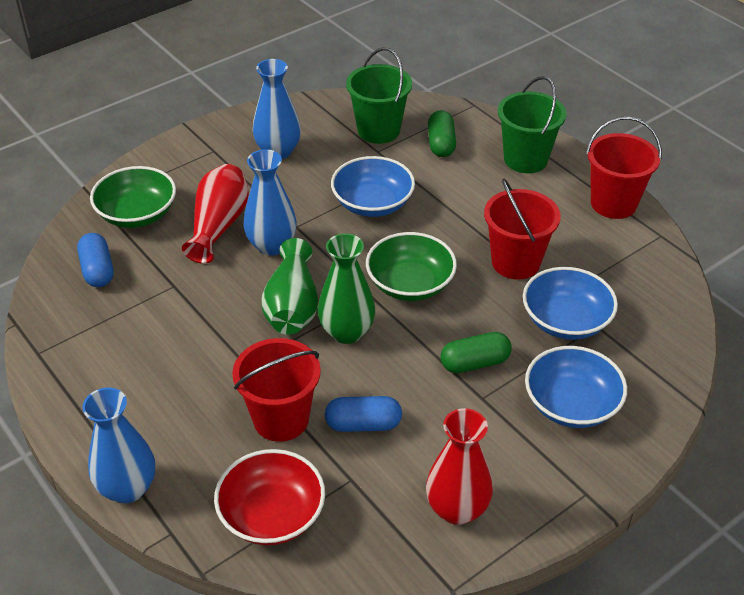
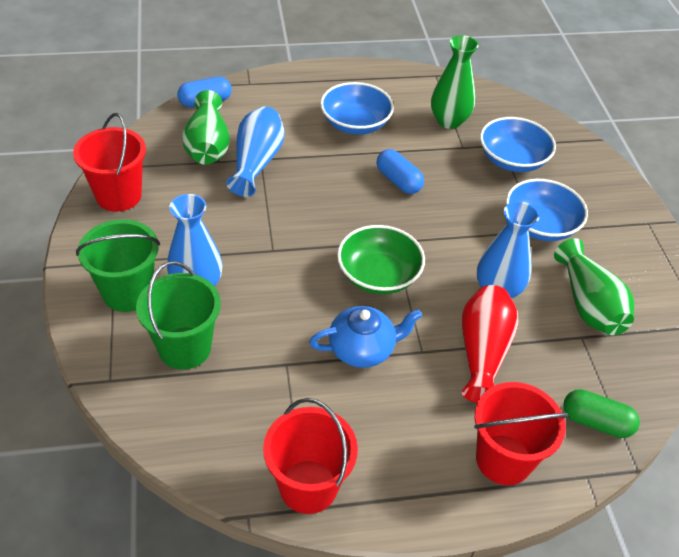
blue teapot: 0 -> 1
green bowl: 2 -> 1
green capsule: 2 -> 1
green vase: 2 -> 3
red bowl: 1 -> 0
red vase: 2 -> 1

